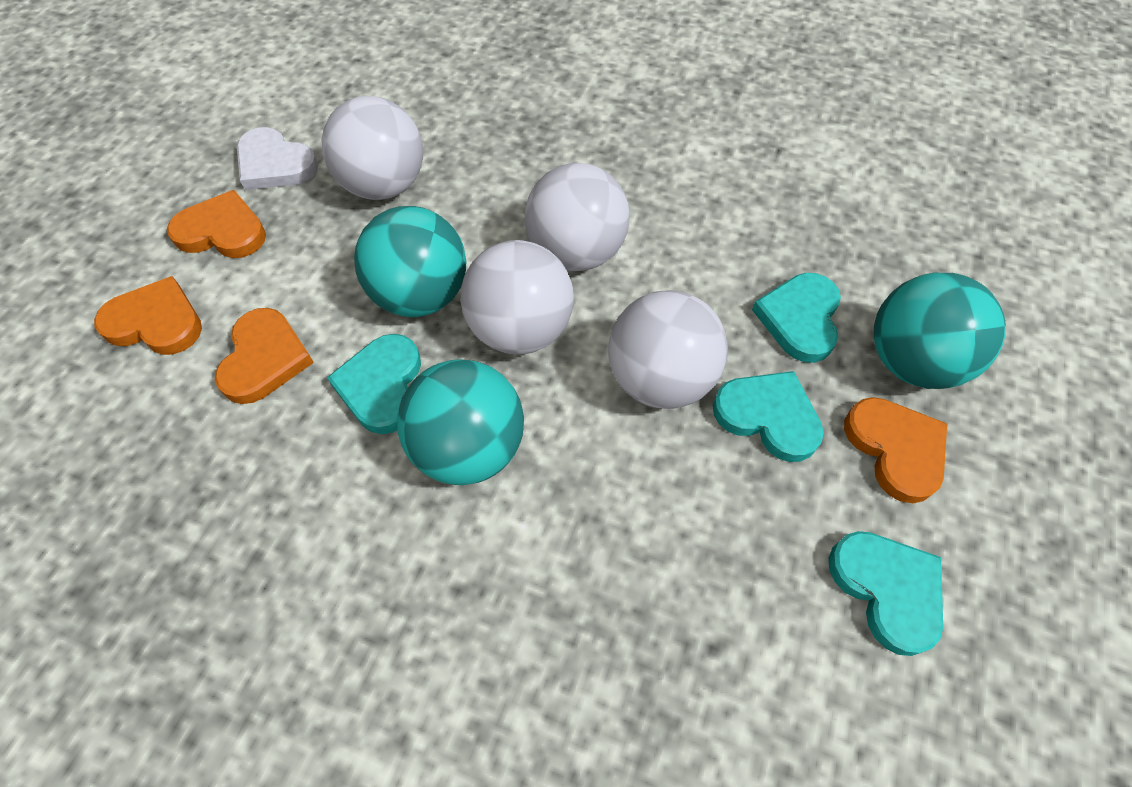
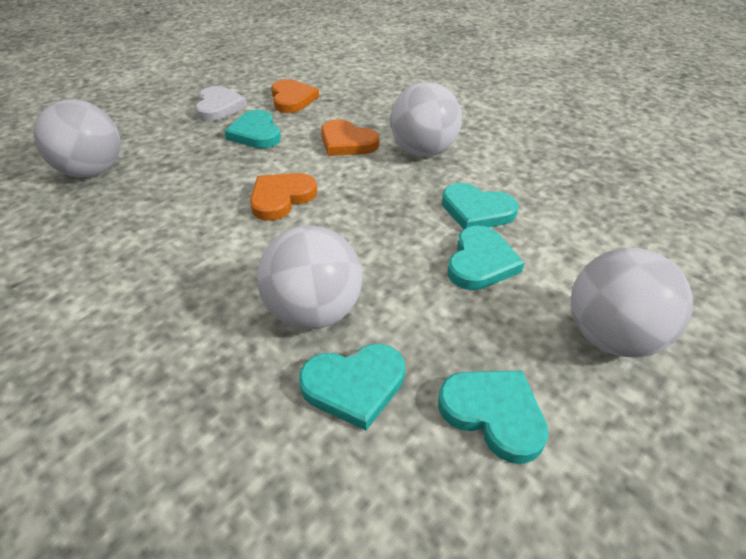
orange heart: 4 -> 3
turquoise ball: 3 -> 0
turquoise heart: 4 -> 5

